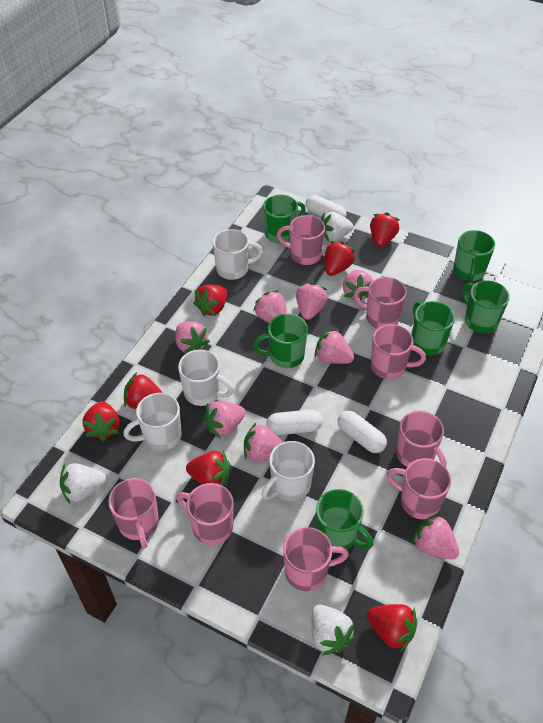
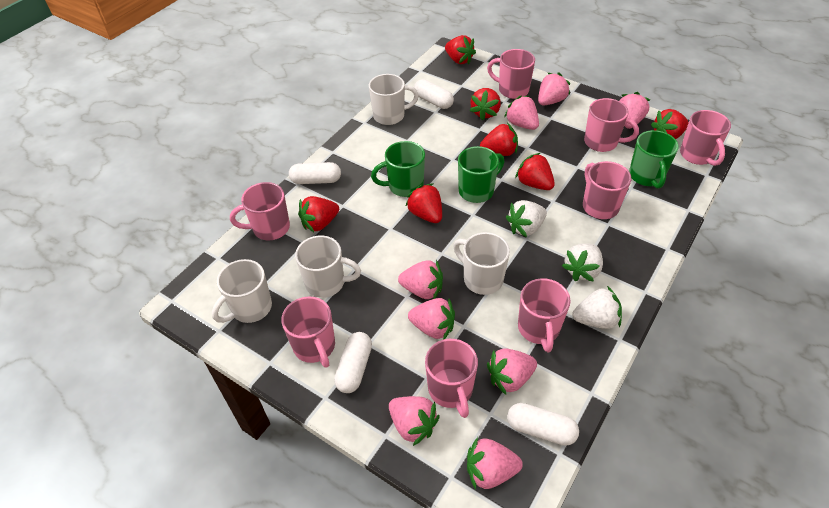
green mug: 6 -> 3
white capsule: 3 -> 4

